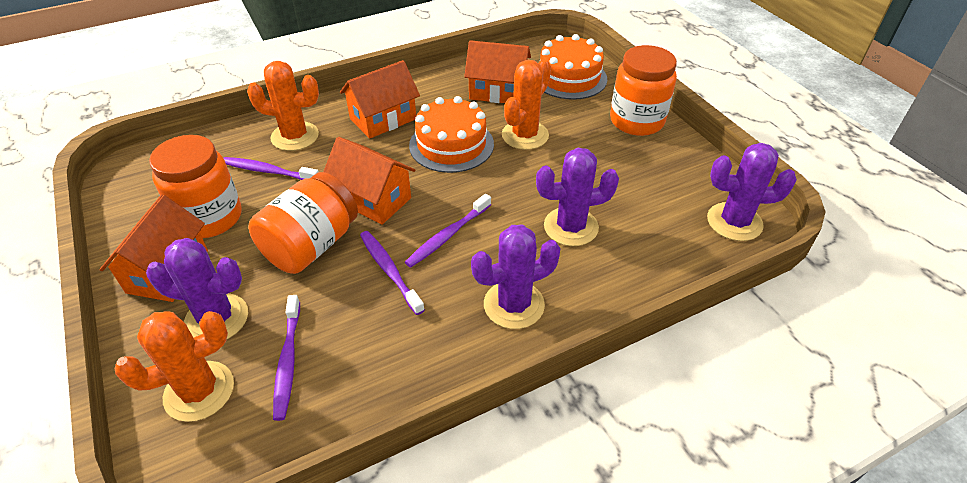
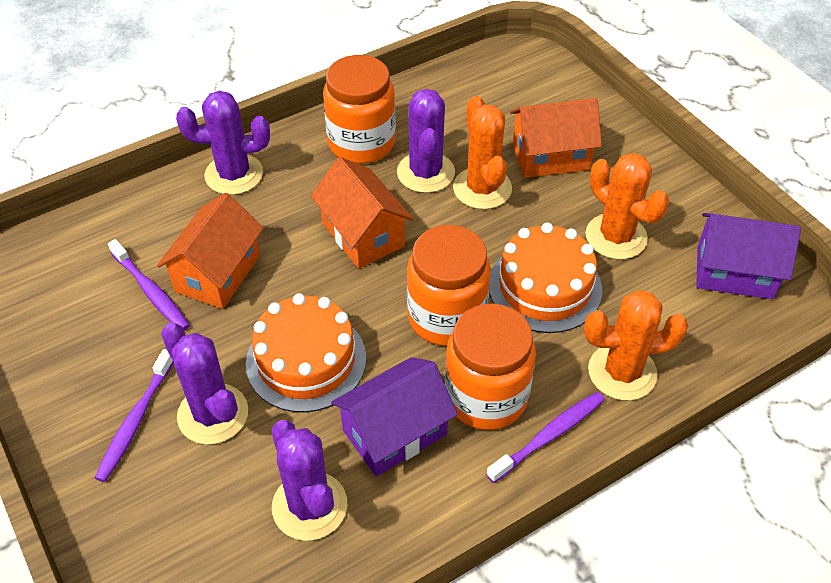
orange house: 4 -> 3
purple house: 0 -> 2
purple toothbrush: 4 -> 3

